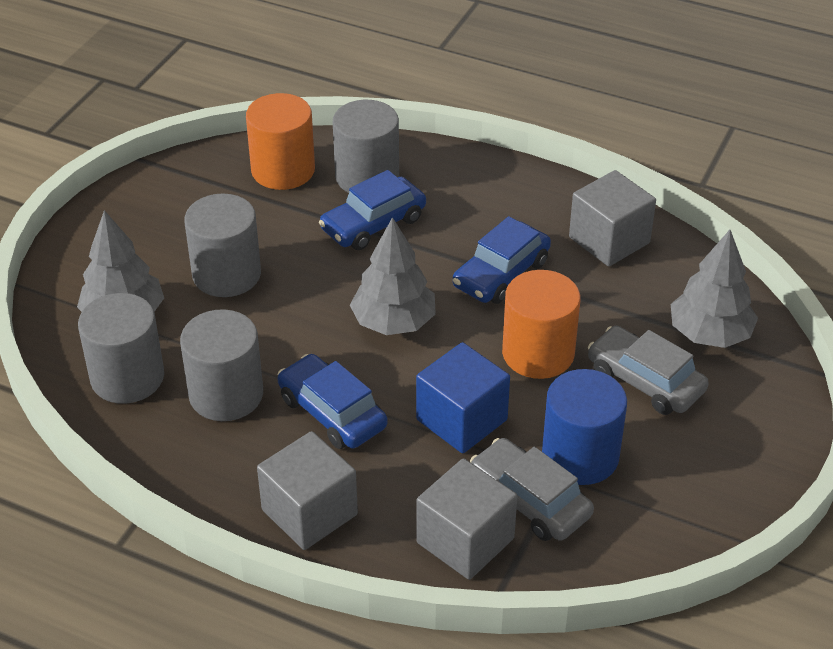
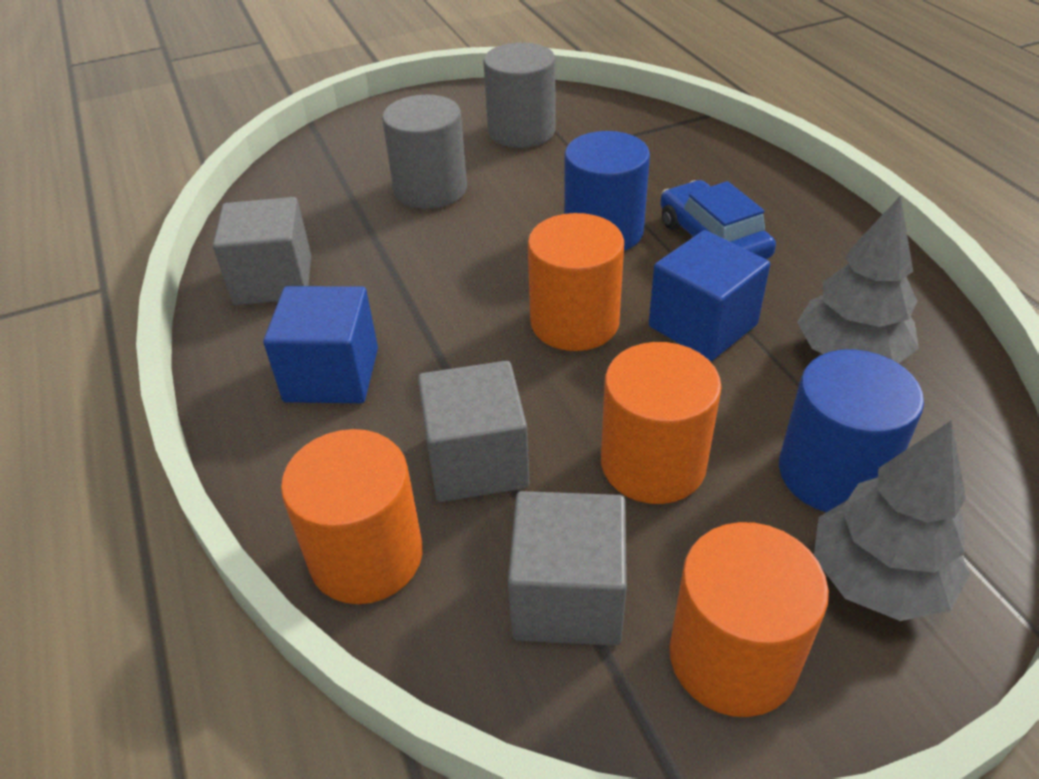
blue car: 3 -> 1
blue cube: 1 -> 2
blue cylinder: 1 -> 2
grey car: 2 -> 0
grey cylinder: 4 -> 2
grey tree: 3 -> 2
orange cylinder: 2 -> 4

